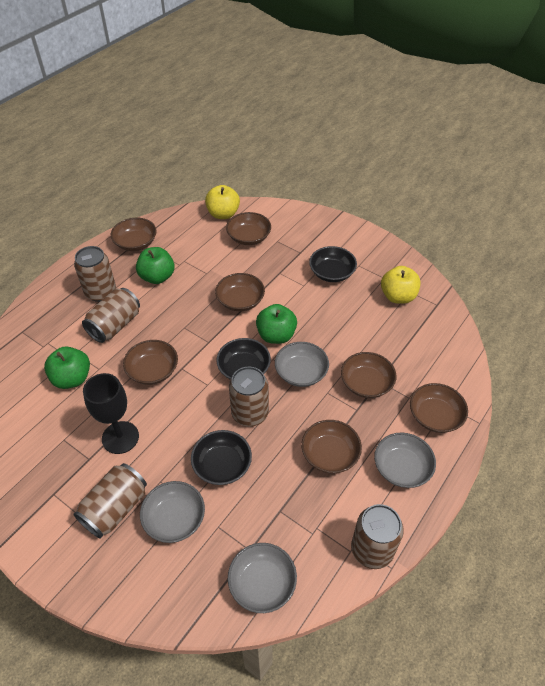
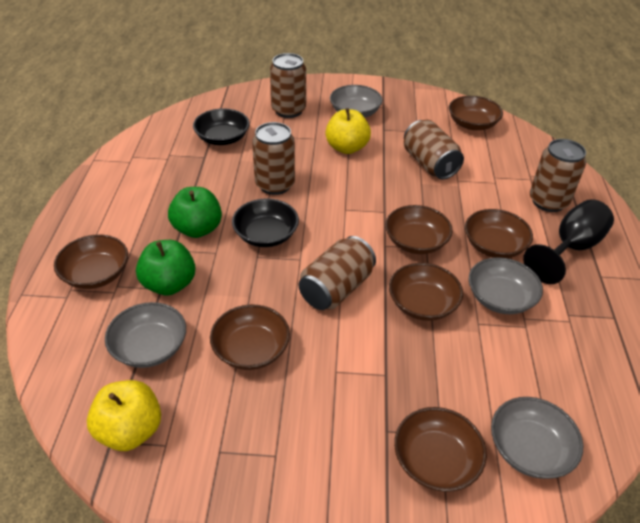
black bowl: 3 -> 2
green apple: 3 -> 2

